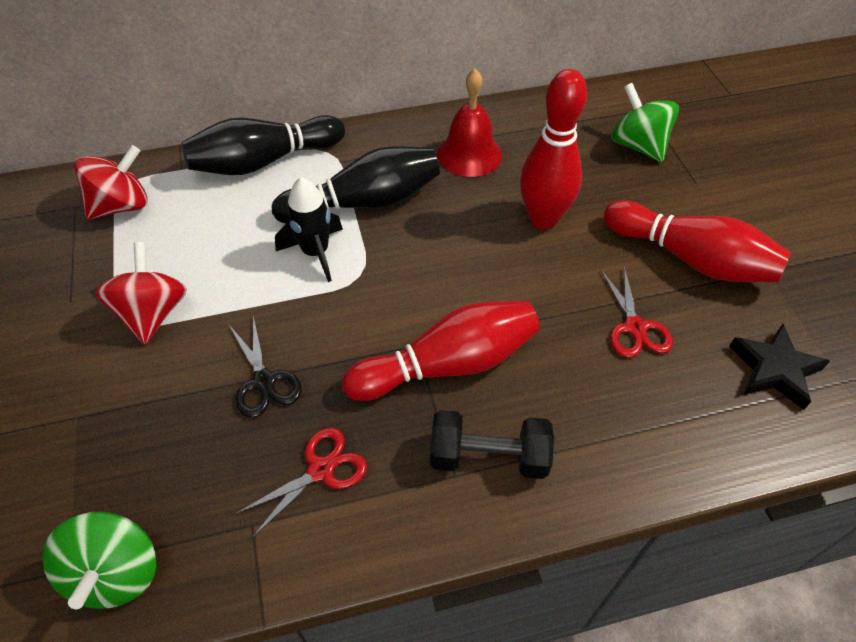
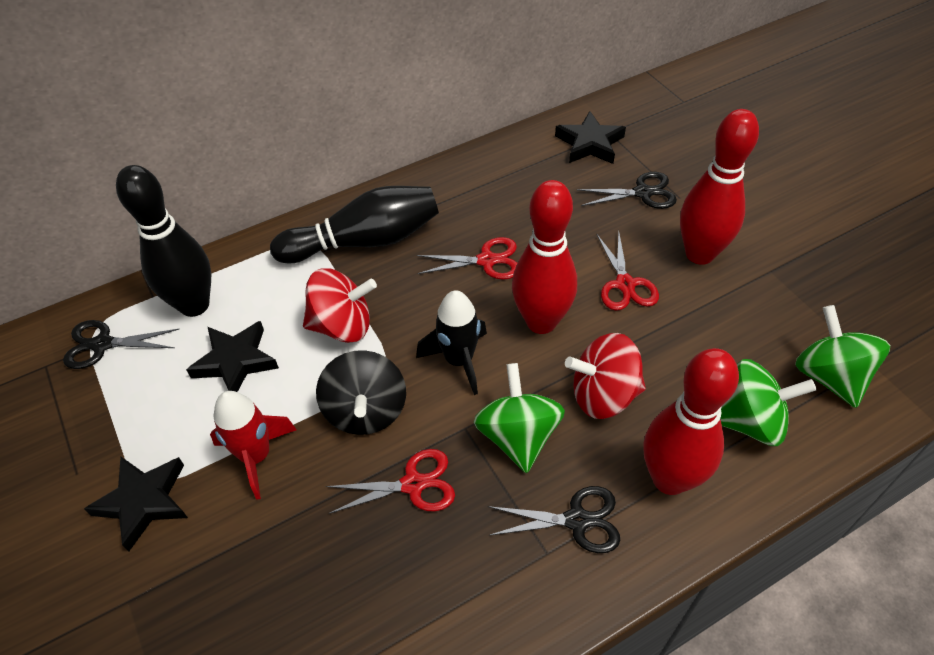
black dumbbell: 1 -> 0
black scissors: 1 -> 3
black spinning top: 0 -> 1
black star: 1 -> 3
green spinning top: 2 -> 3
red bell: 1 -> 0
red rocket: 0 -> 1
red scissors: 2 -> 3

